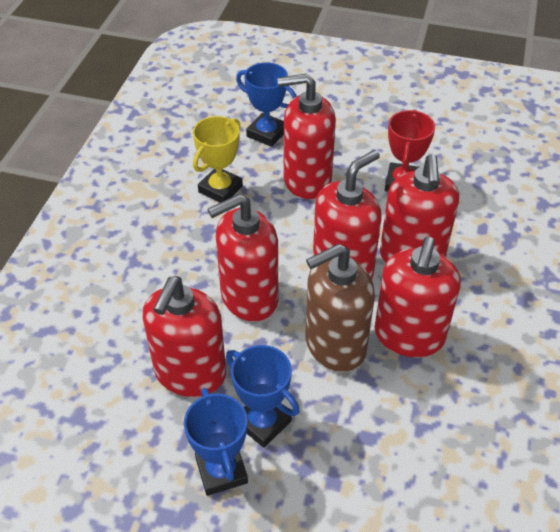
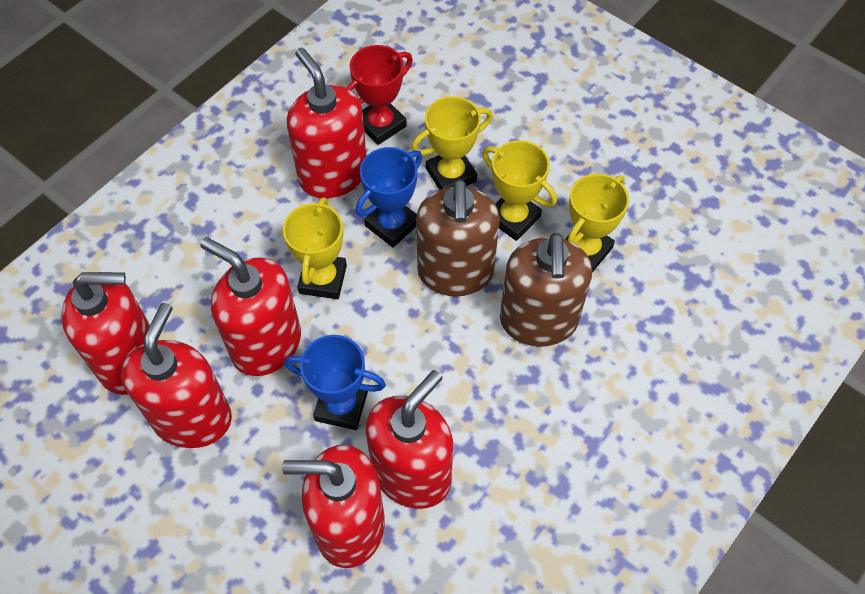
blue trophy: 3 -> 2
brown soap dispenser: 1 -> 2
yellow trophy: 1 -> 4

